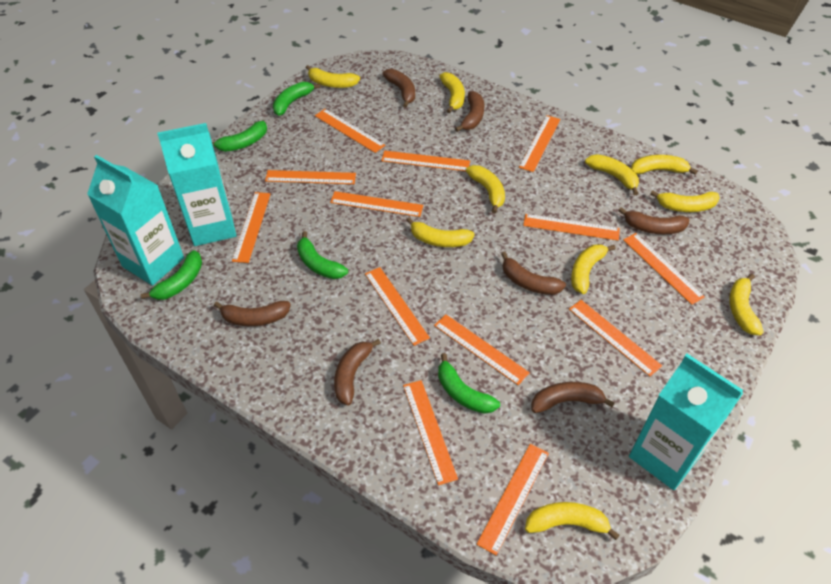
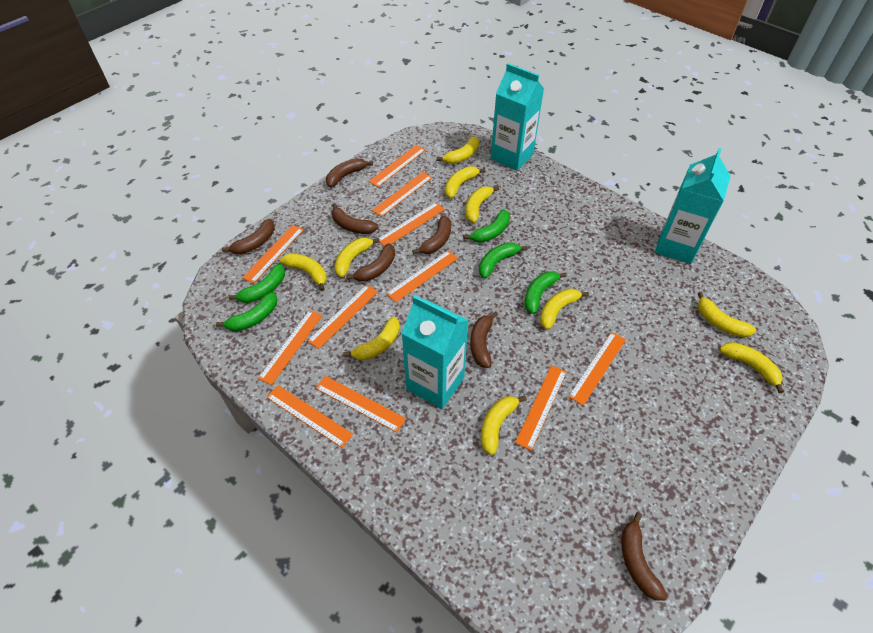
orange ruler: 13 -> 11

